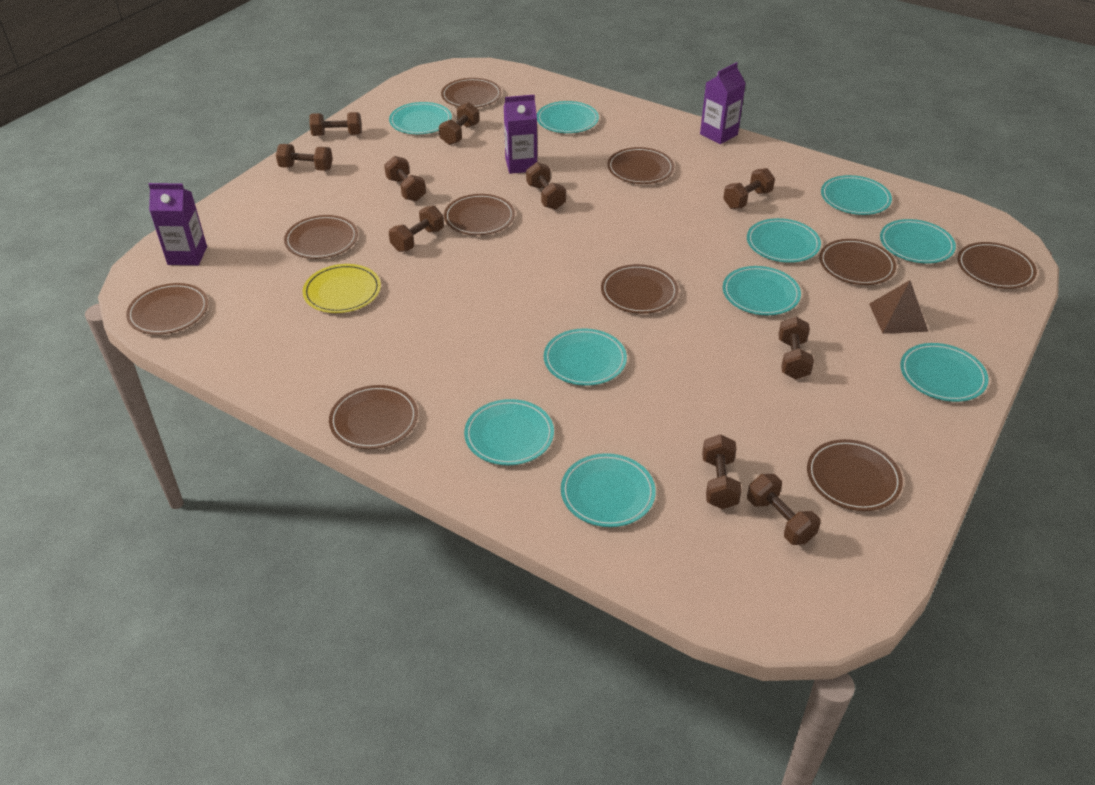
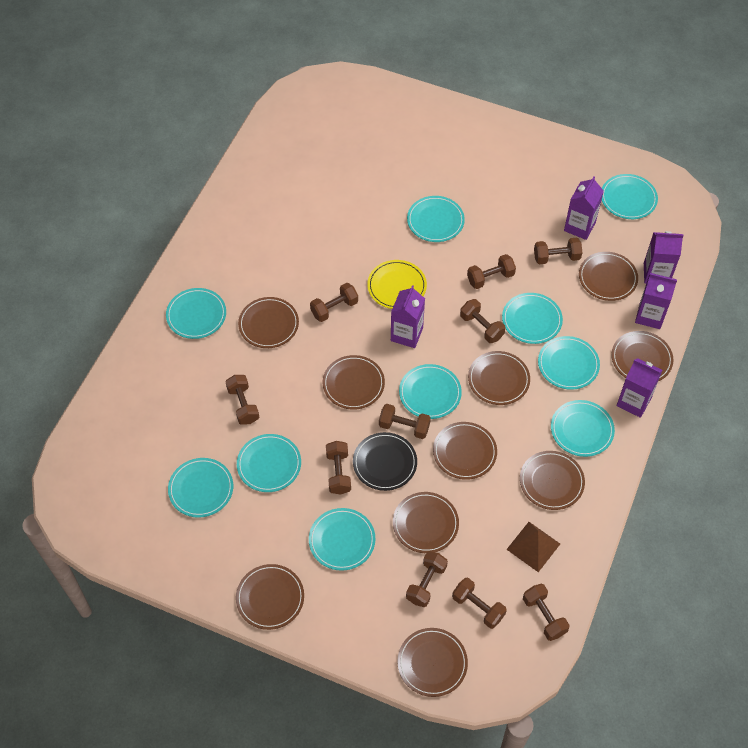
black plate: 0 -> 1
purple carton: 3 -> 5

